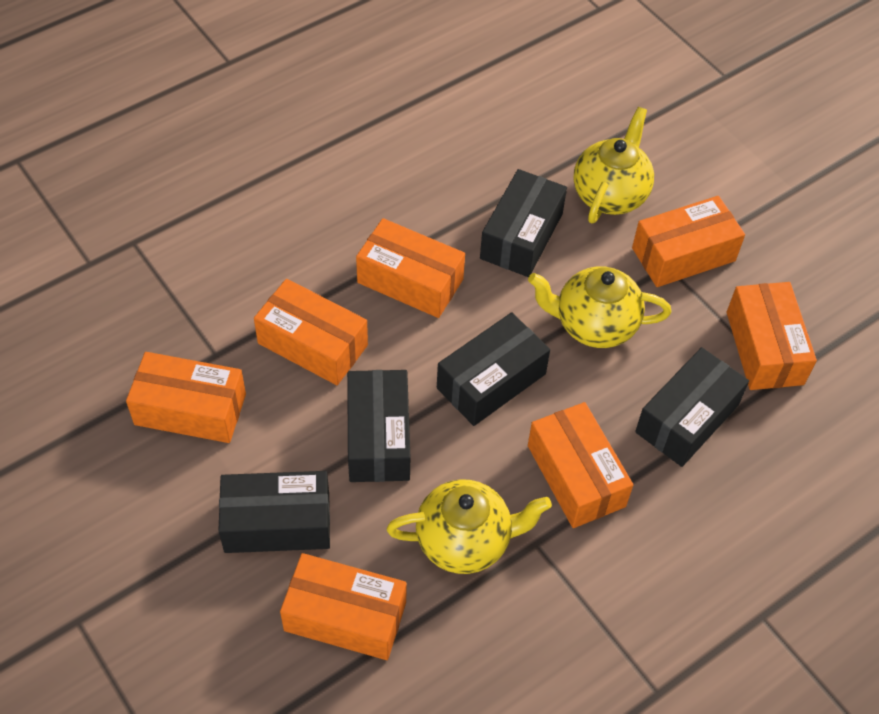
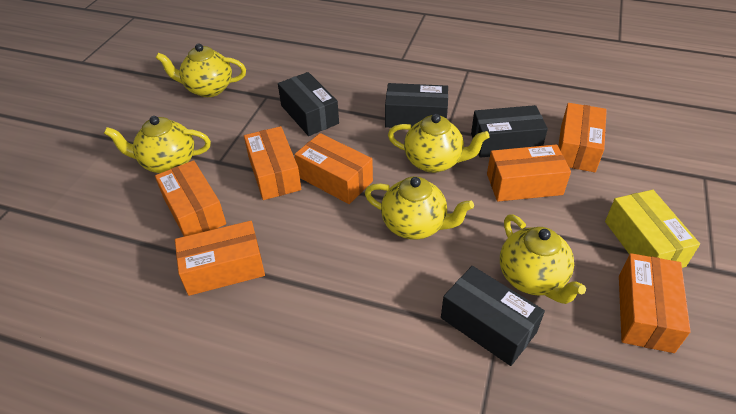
black box: 5 -> 4
yellow box: 0 -> 1
yellow teapot: 3 -> 5

